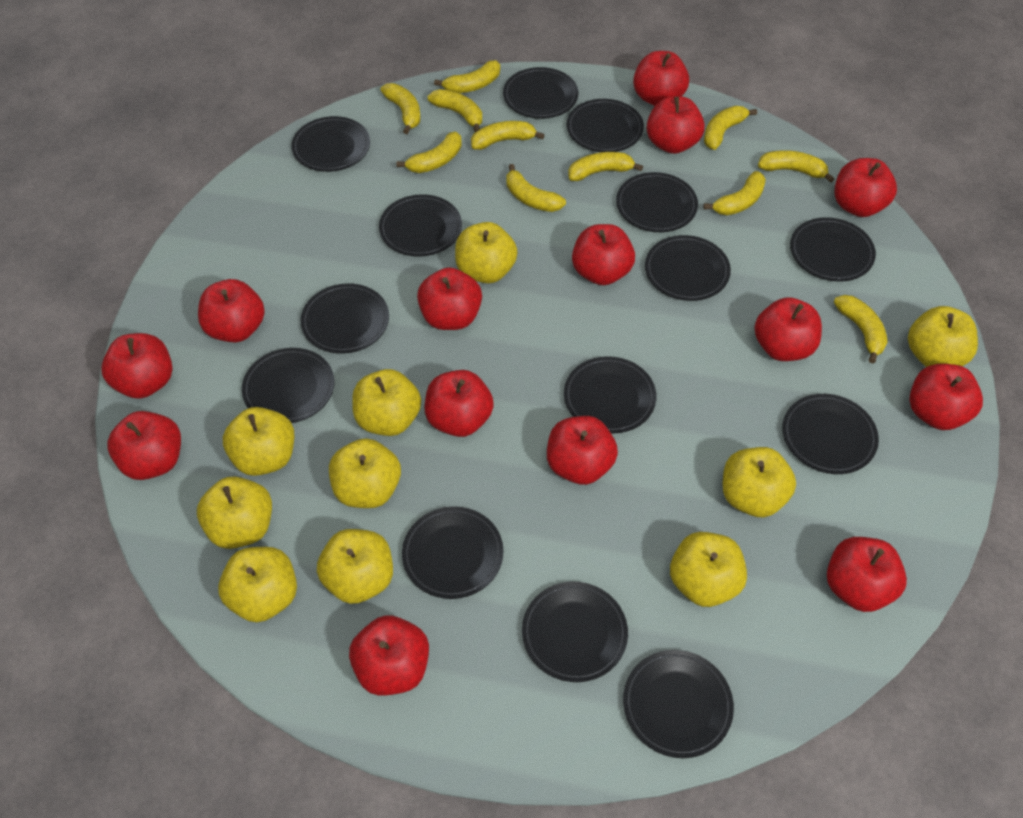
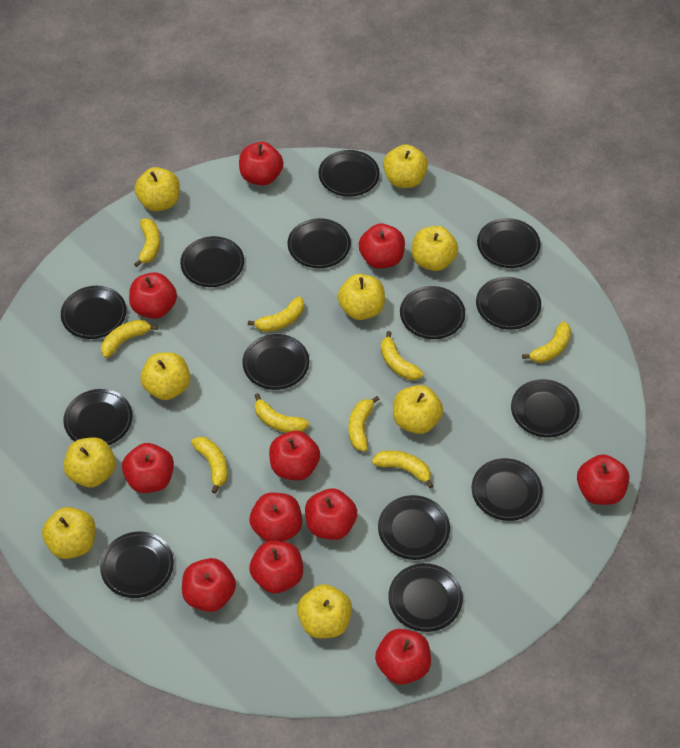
red apple: 14 -> 11
yellow apple: 10 -> 9
yellow banana: 11 -> 9

